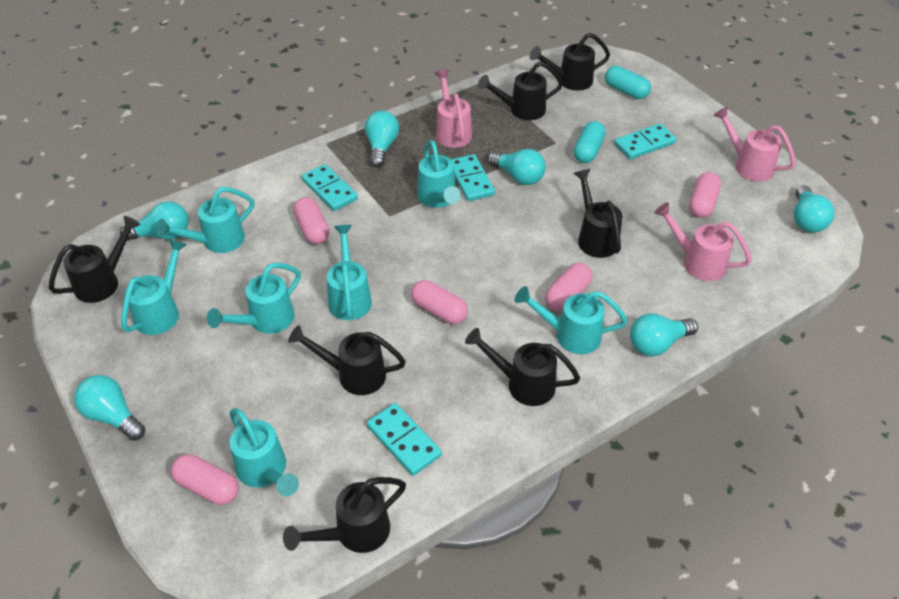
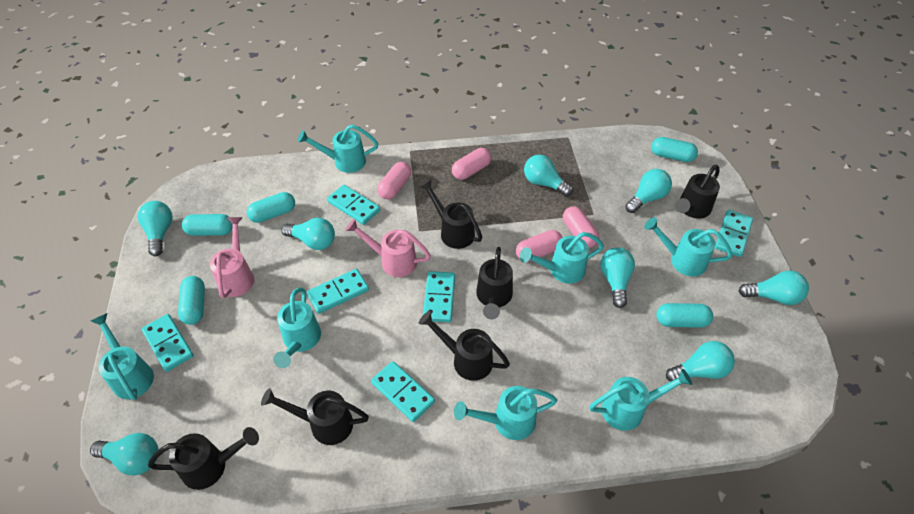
black watering can: 7 -> 6
pink capsule: 5 -> 4
pink watering can: 3 -> 2
turquoise capsule: 2 -> 5
turquoise domino: 4 -> 6
turquoise light bulb: 6 -> 8

